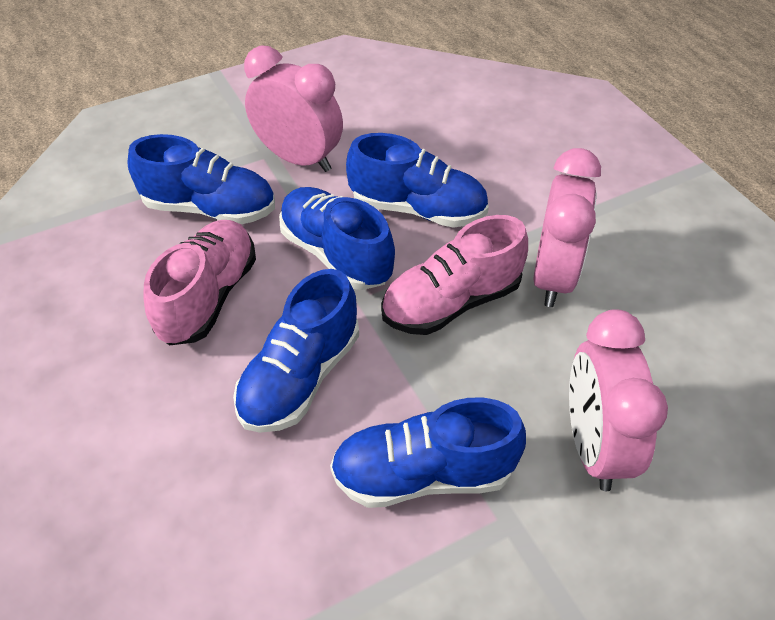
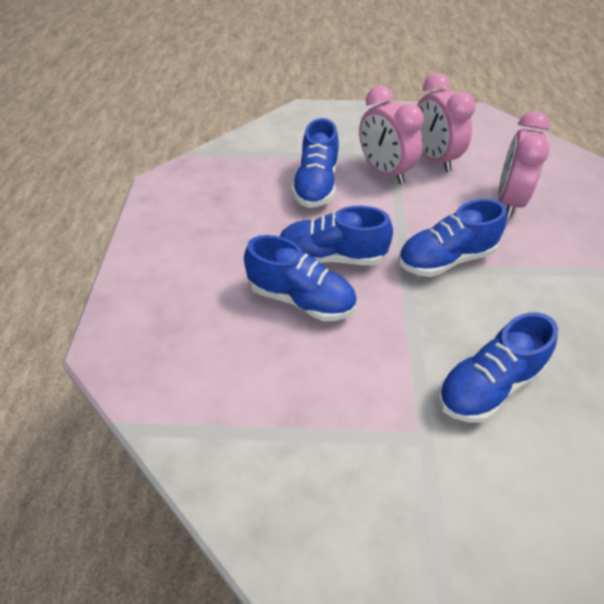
pink shoe: 2 -> 0

